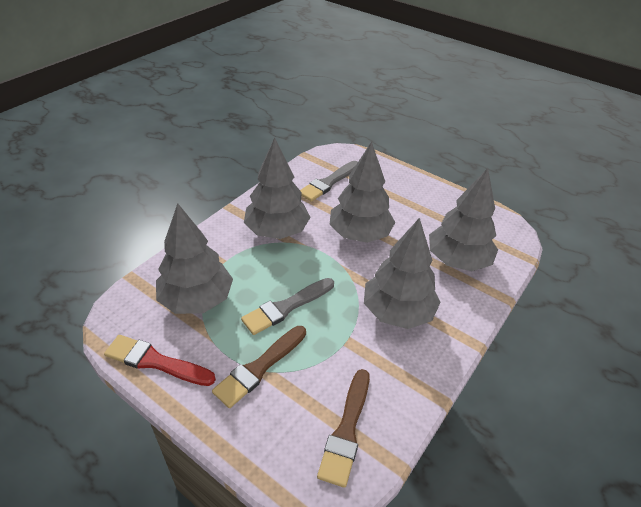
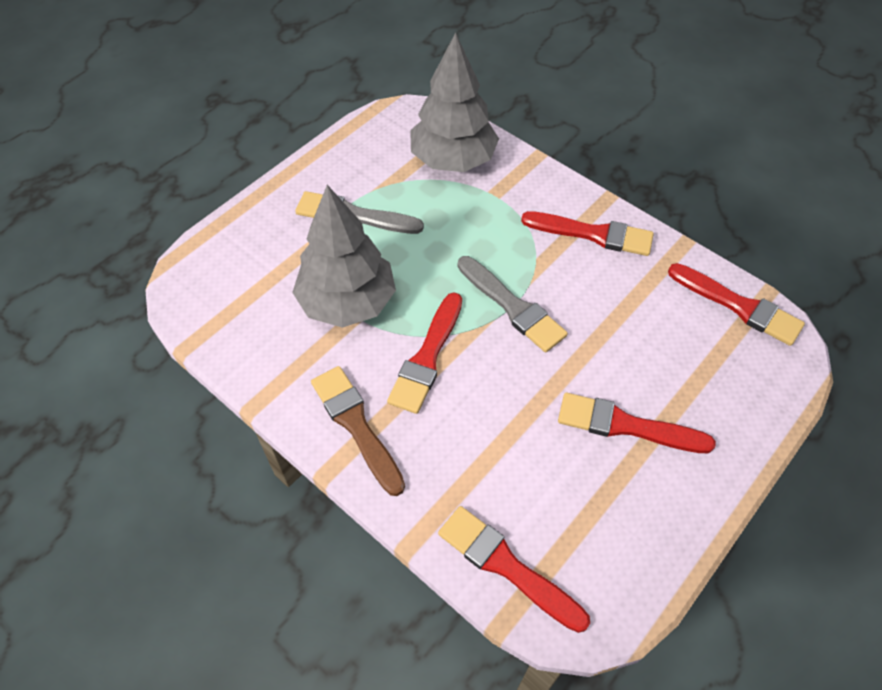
brown brush: 2 -> 1
grey tree: 5 -> 2
red brush: 1 -> 5

